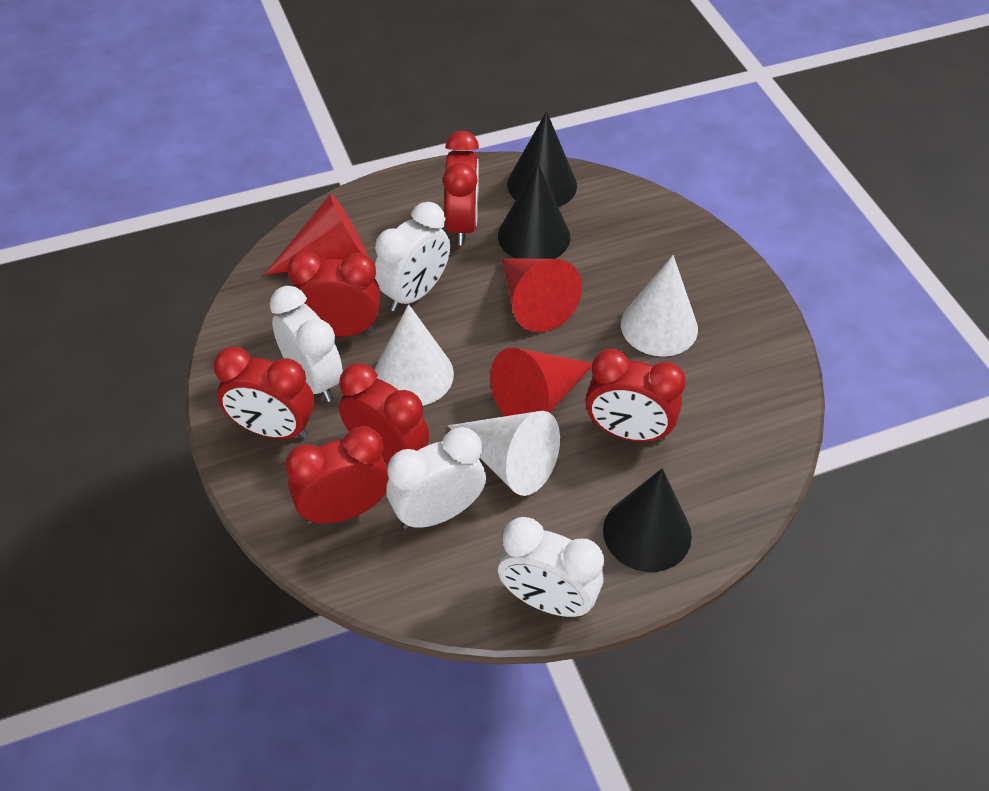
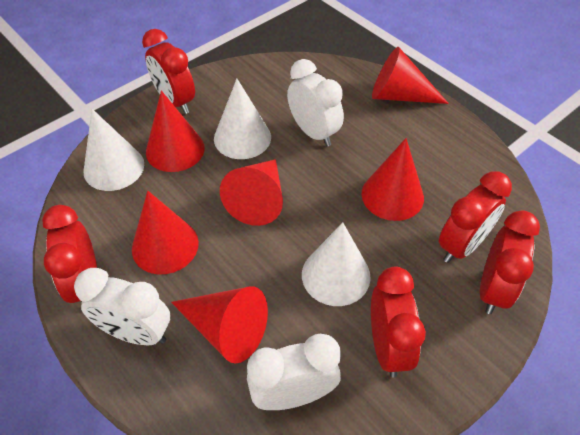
black cone: 3 -> 0
red clock: 6 -> 5
red cone: 3 -> 6
white clock: 4 -> 3

